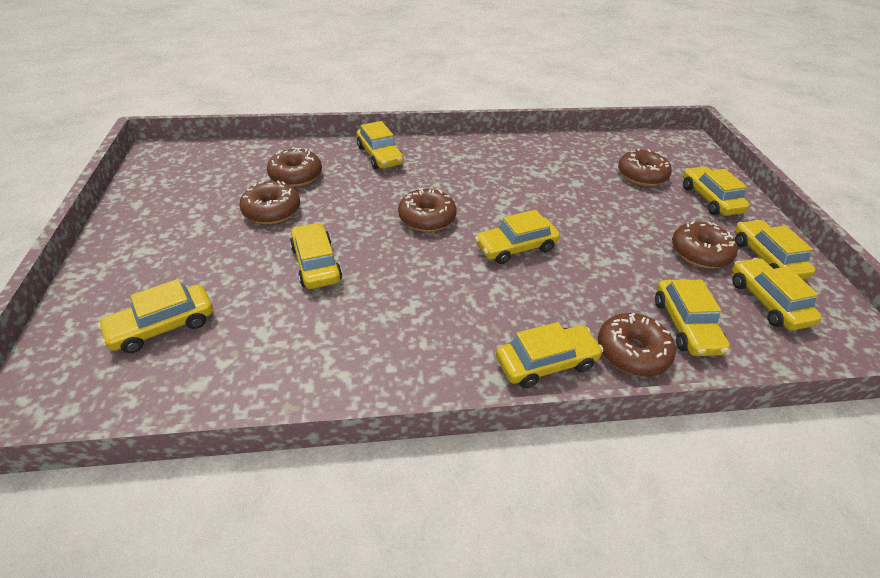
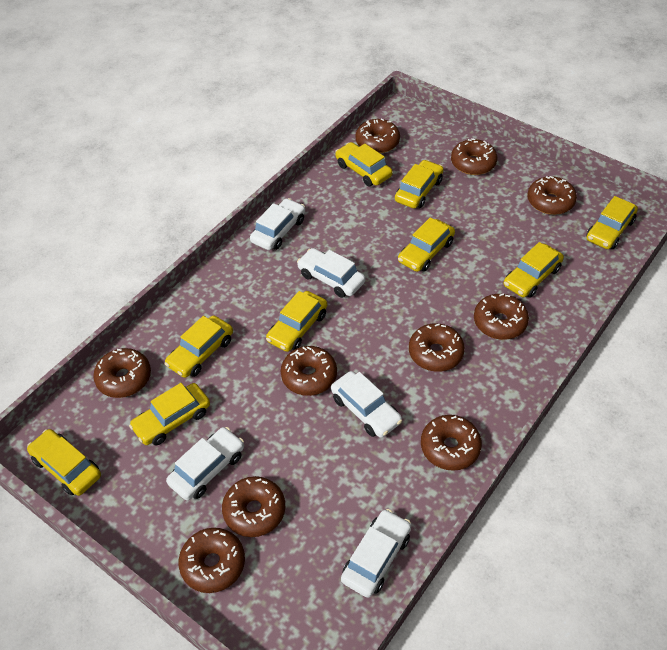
brown donut: 6 -> 10
white car: 0 -> 5

